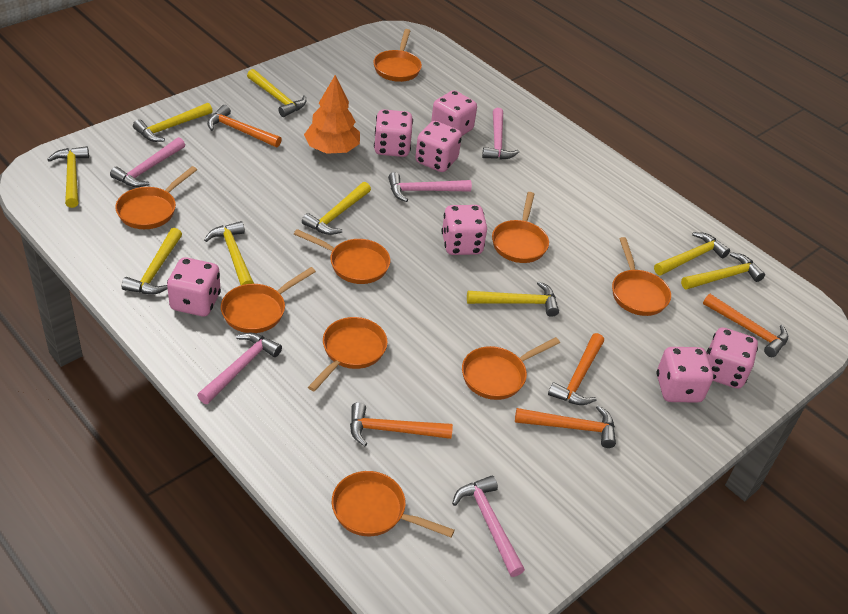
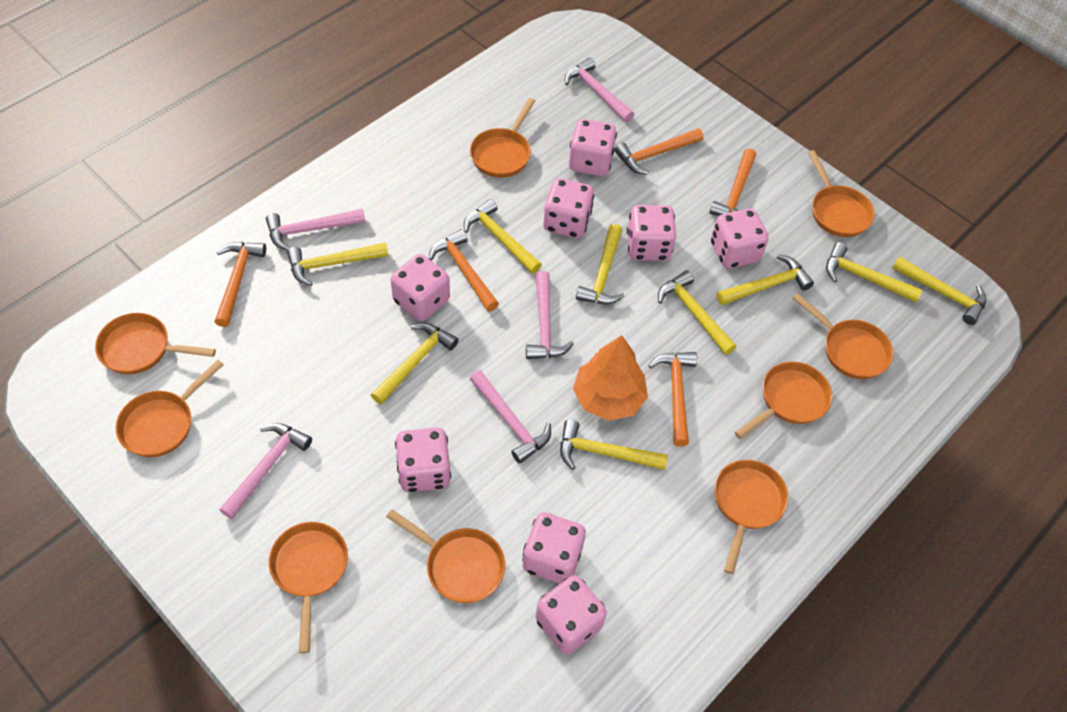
pink dice: 7 -> 8

